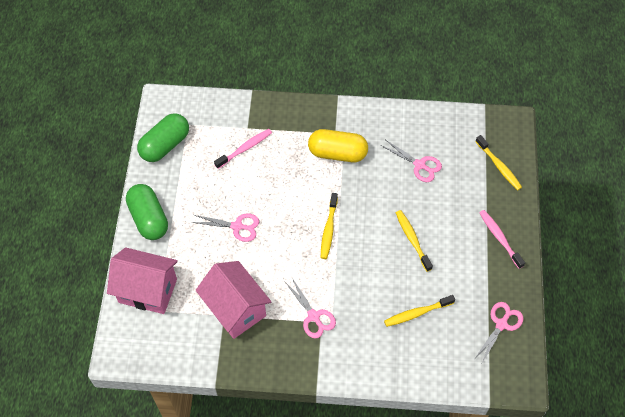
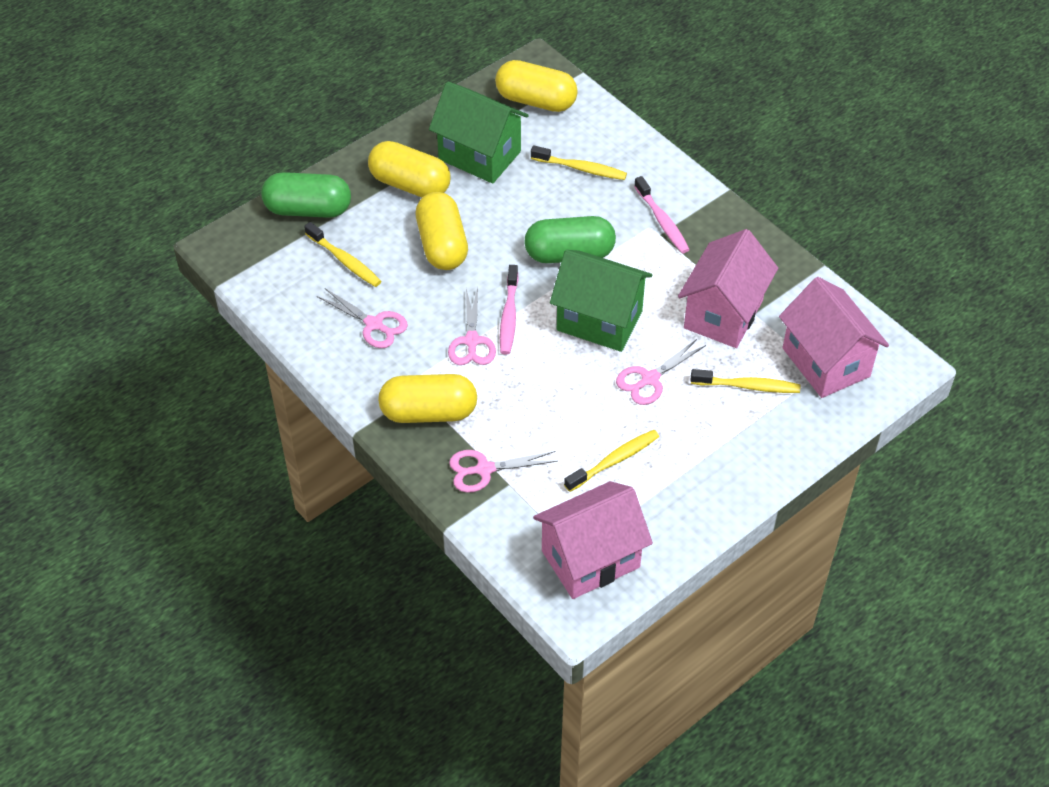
green house: 0 -> 2
pink house: 2 -> 3
yellow capsule: 1 -> 4

